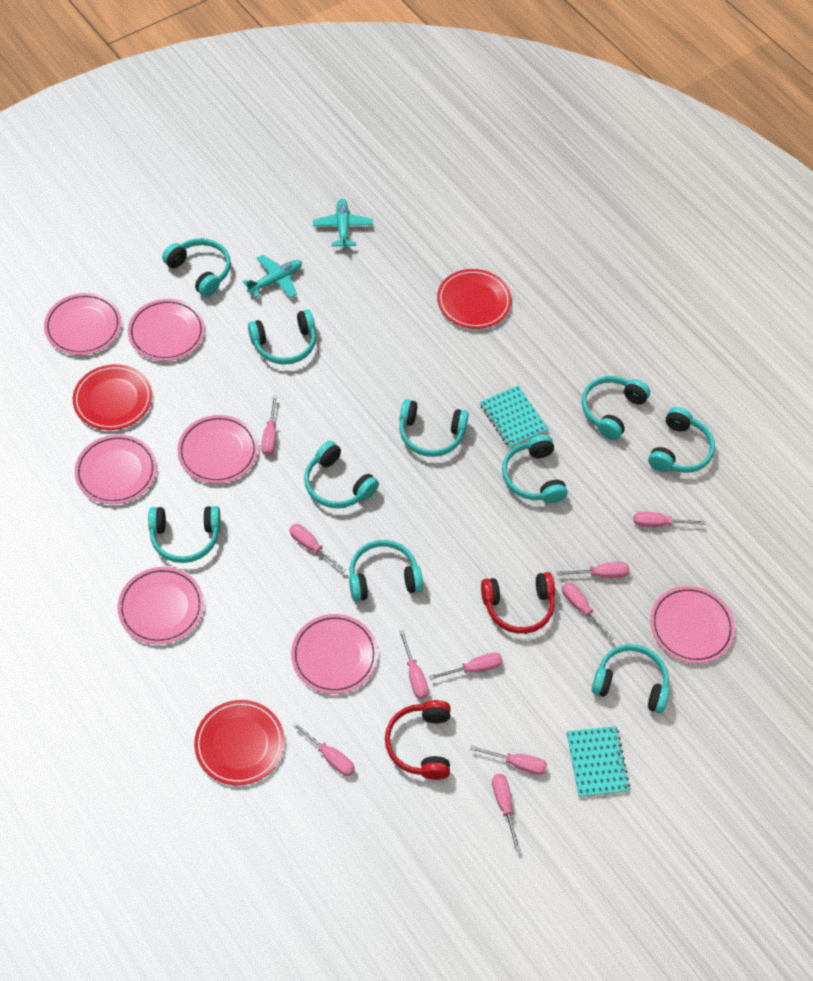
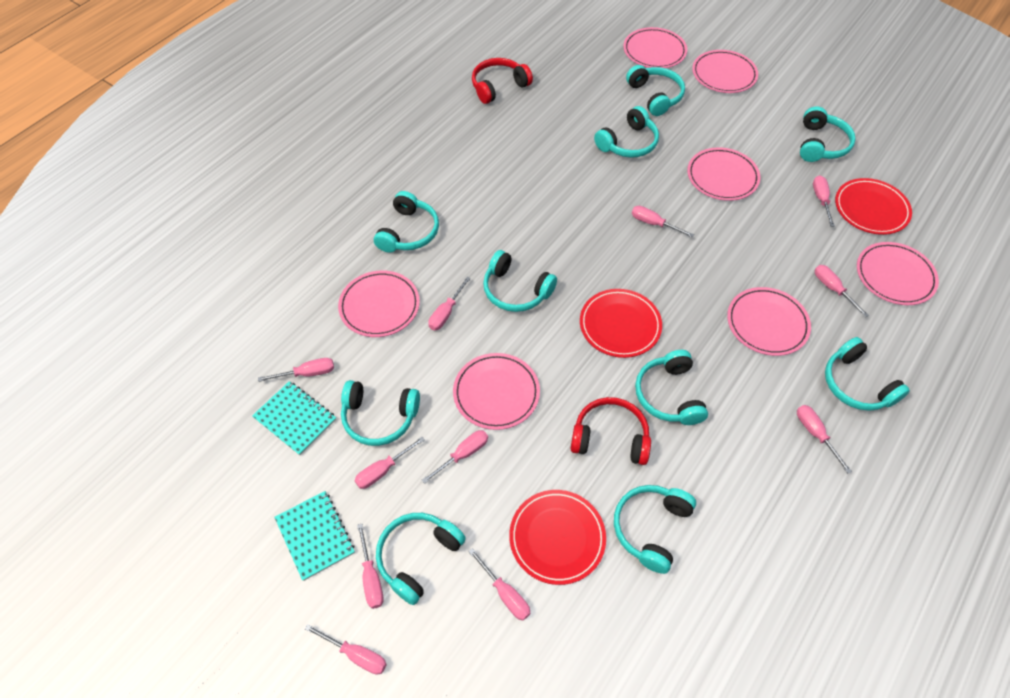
pink screwdriver: 10 -> 11
turquoise plane: 2 -> 0

